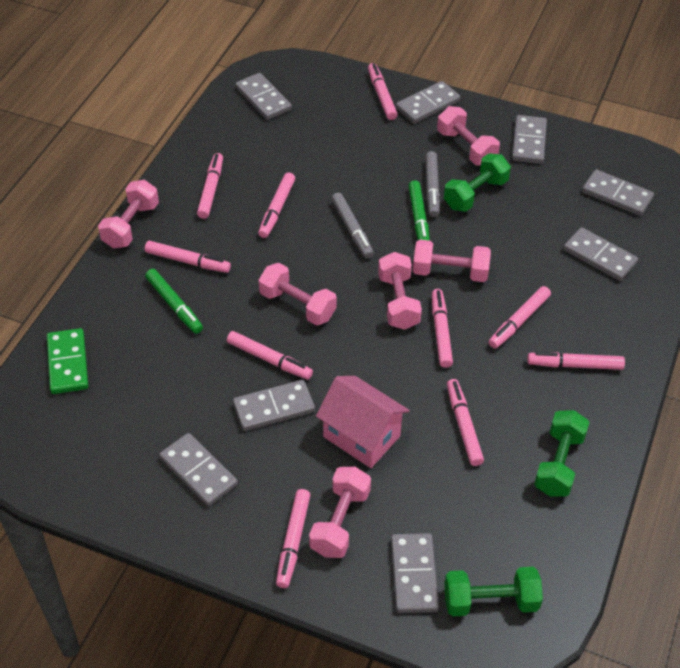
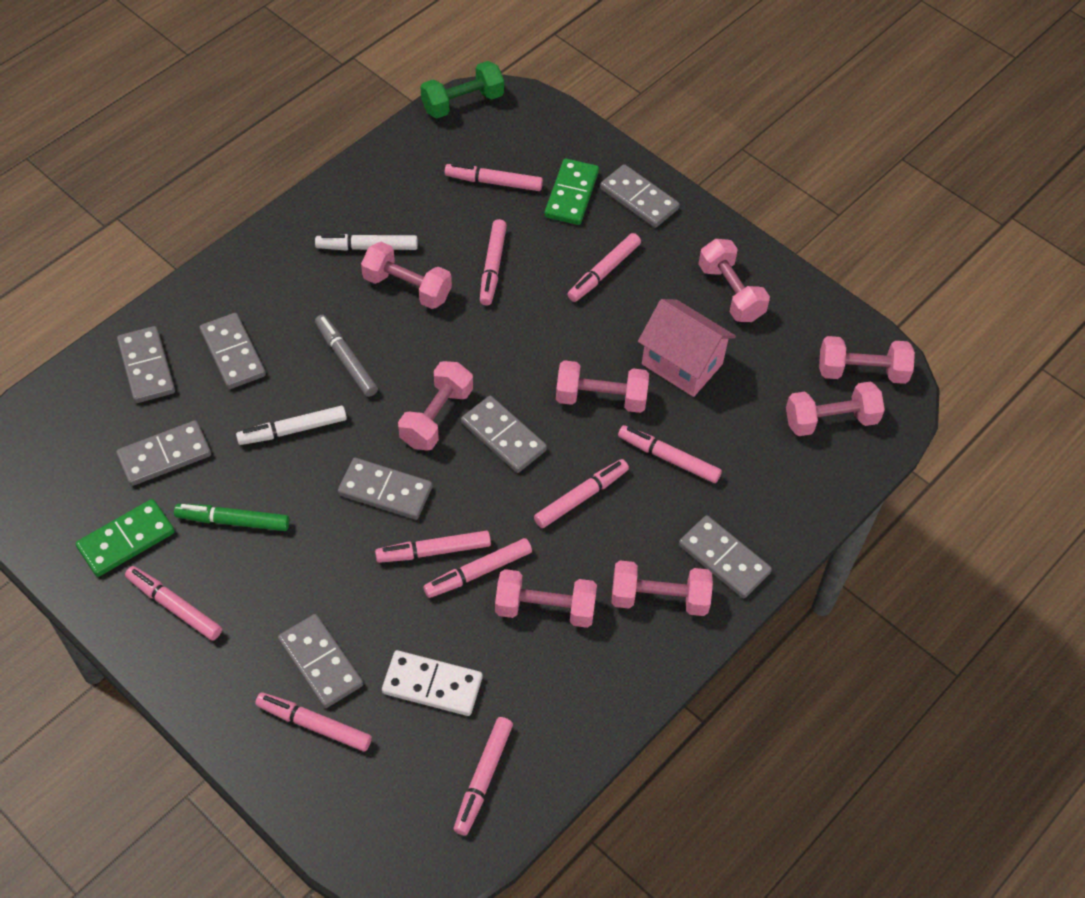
green domino: 1 -> 2
green dumbbell: 3 -> 1
green marker: 2 -> 1
grey marker: 2 -> 1
pink dumbbell: 6 -> 8
white domino: 0 -> 1
white marker: 0 -> 2

